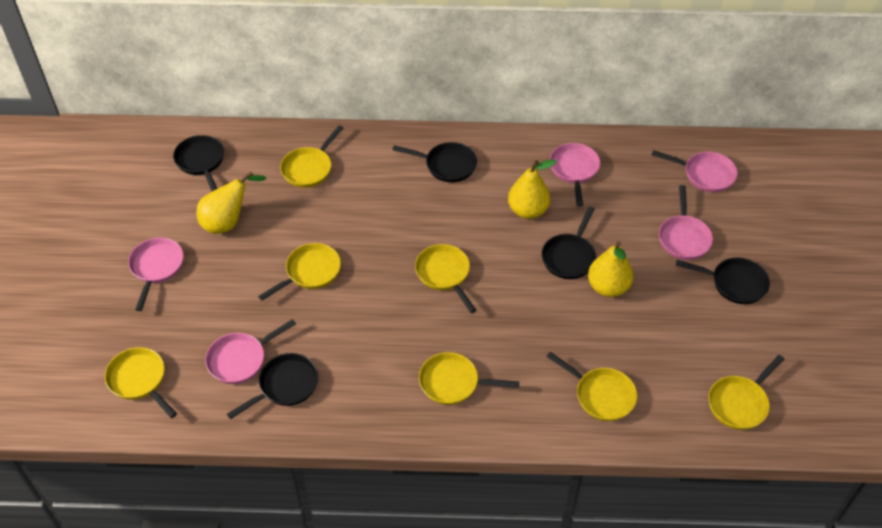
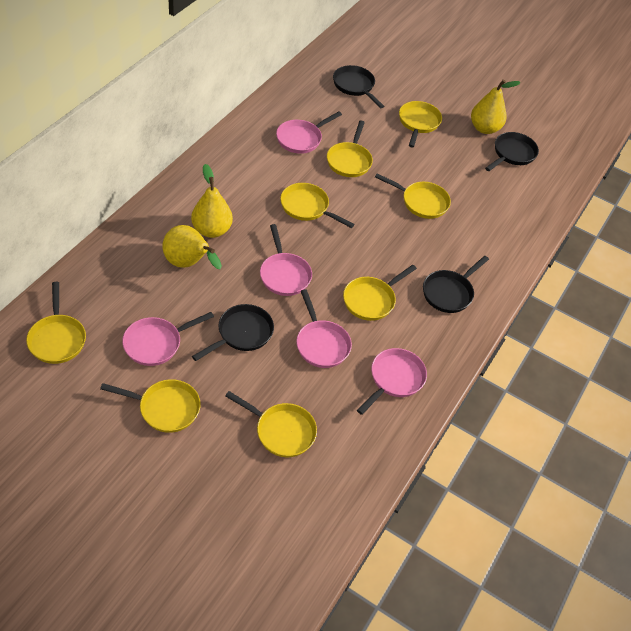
black pan: 5 -> 4
yellow pan: 7 -> 8

